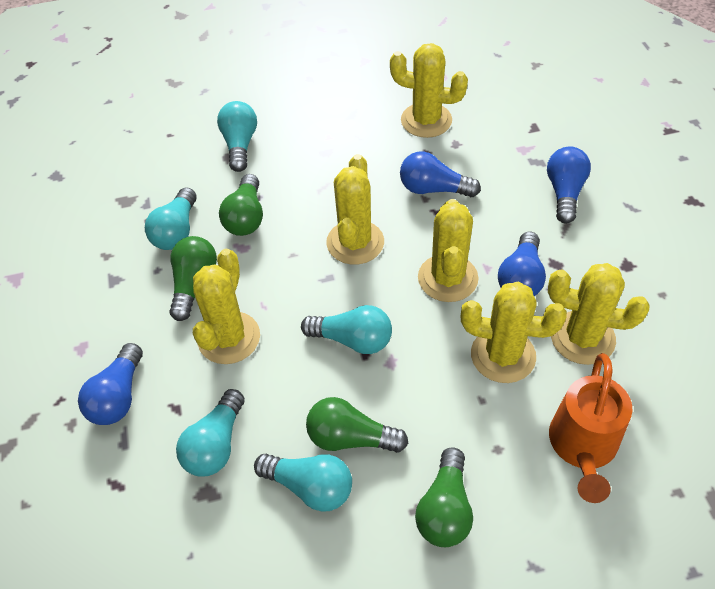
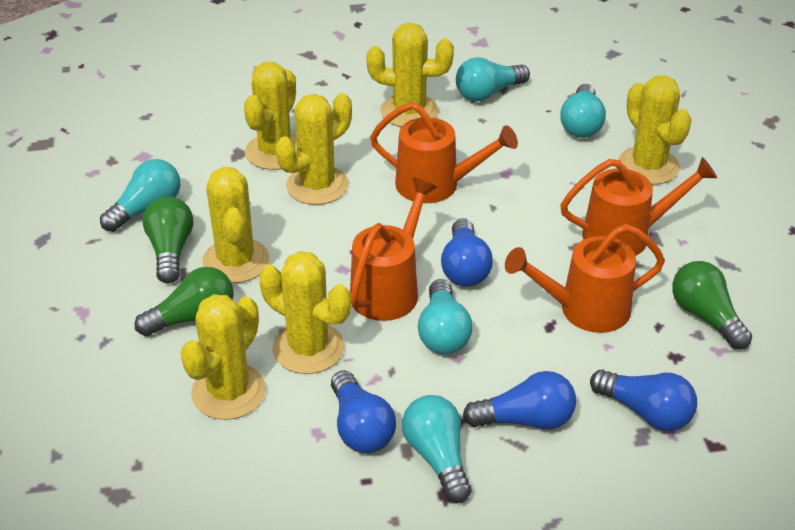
green light bulb: 4 -> 3
orange watering can: 1 -> 4
yellow cactus: 6 -> 7

